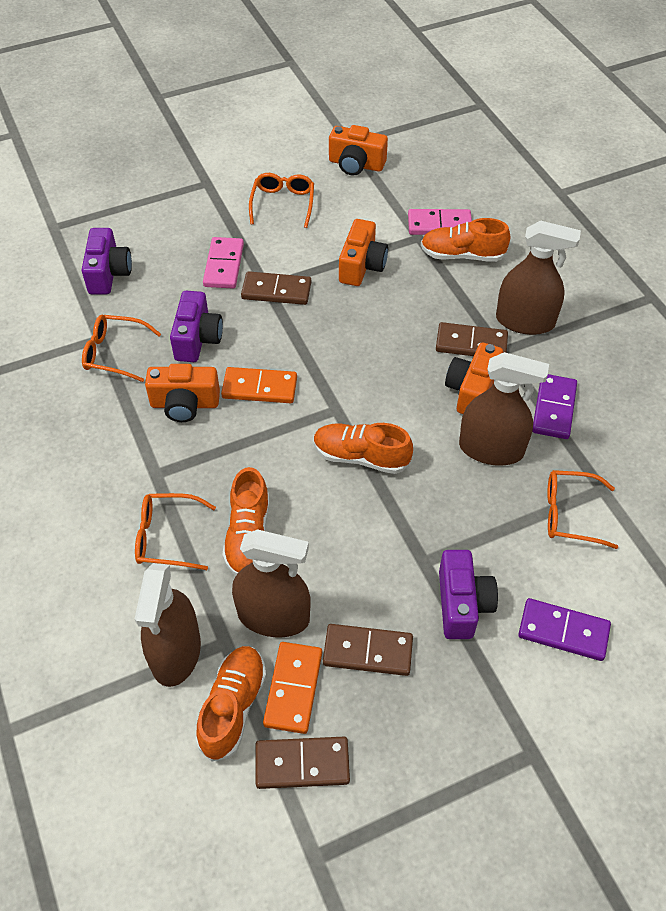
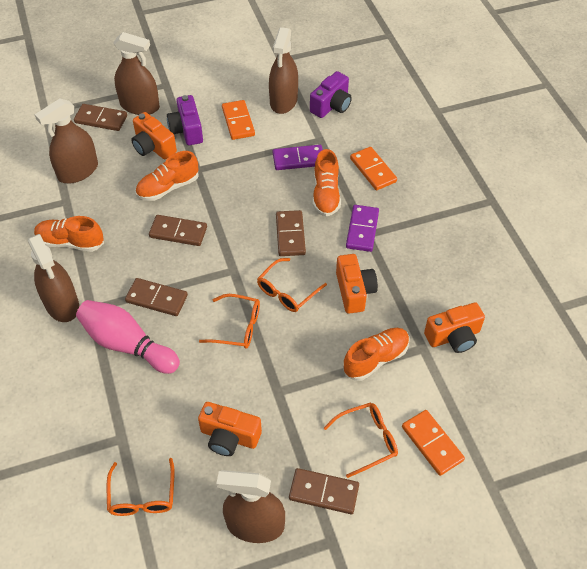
brown domino: 4 -> 5
brown spray bottle: 4 -> 5
orange domino: 2 -> 3
pink bowling pin: 0 -> 1
pink domino: 2 -> 0
purple camera: 3 -> 2

